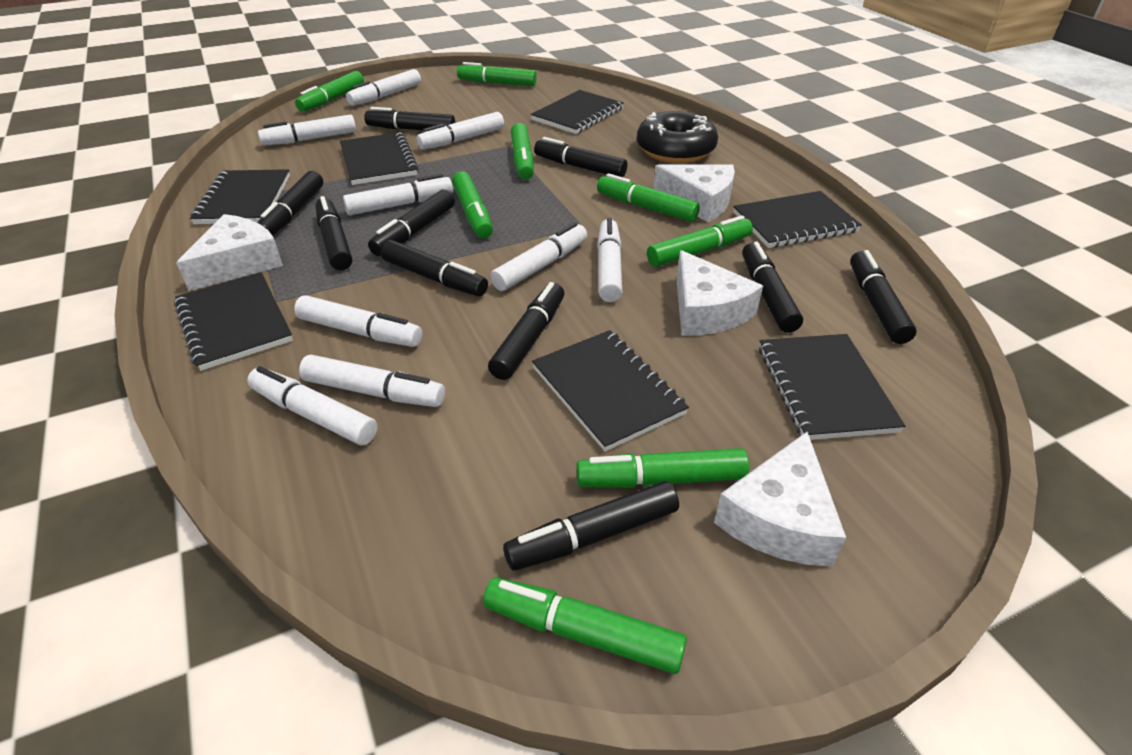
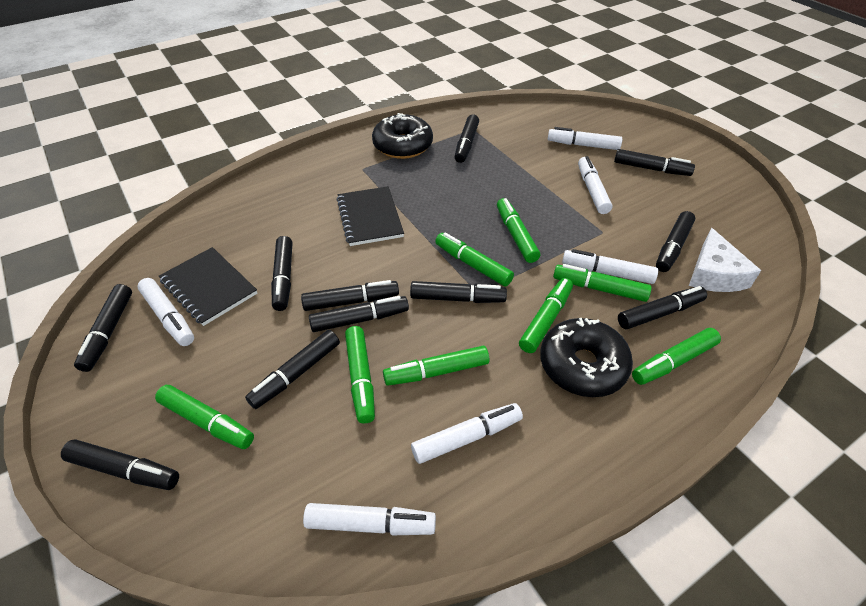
black donut: 1 -> 2
black marker: 10 -> 11
black notebook: 7 -> 2
white cheese: 4 -> 1
white marker: 9 -> 6

